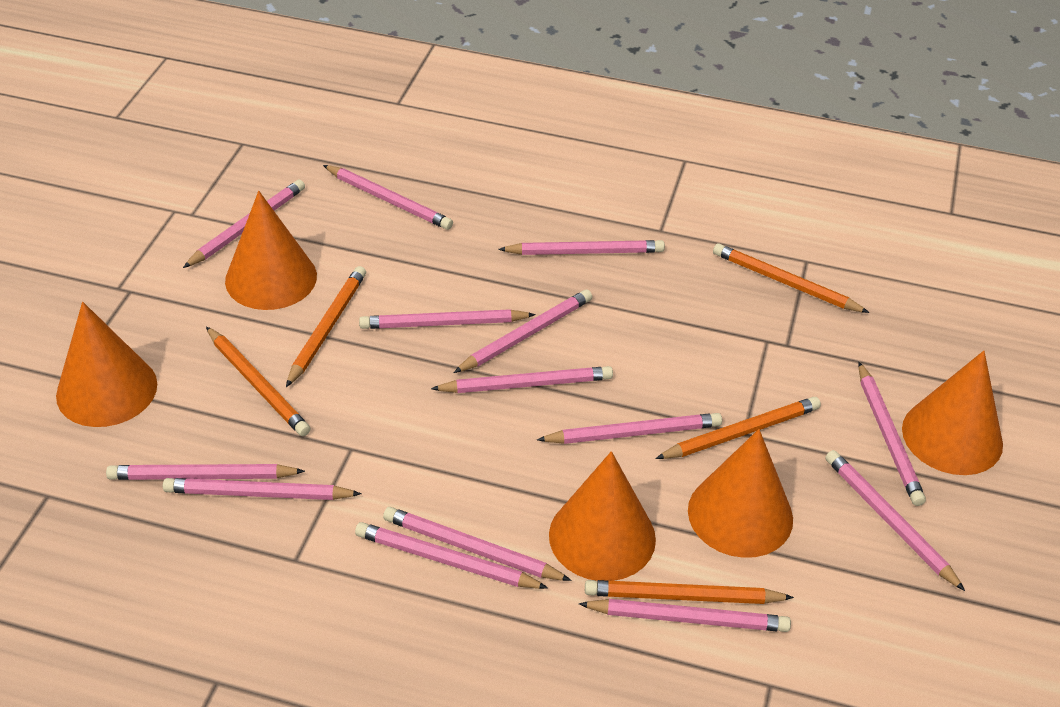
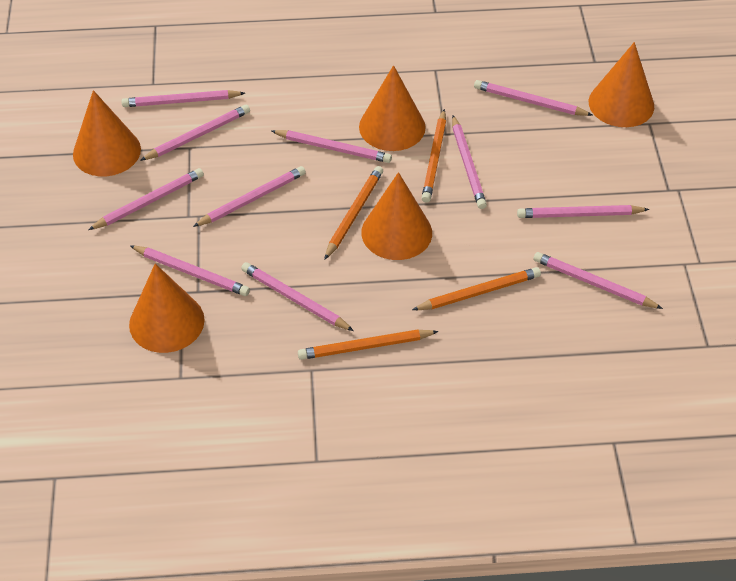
orange pencil: 5 -> 4
pink pencil: 14 -> 11

